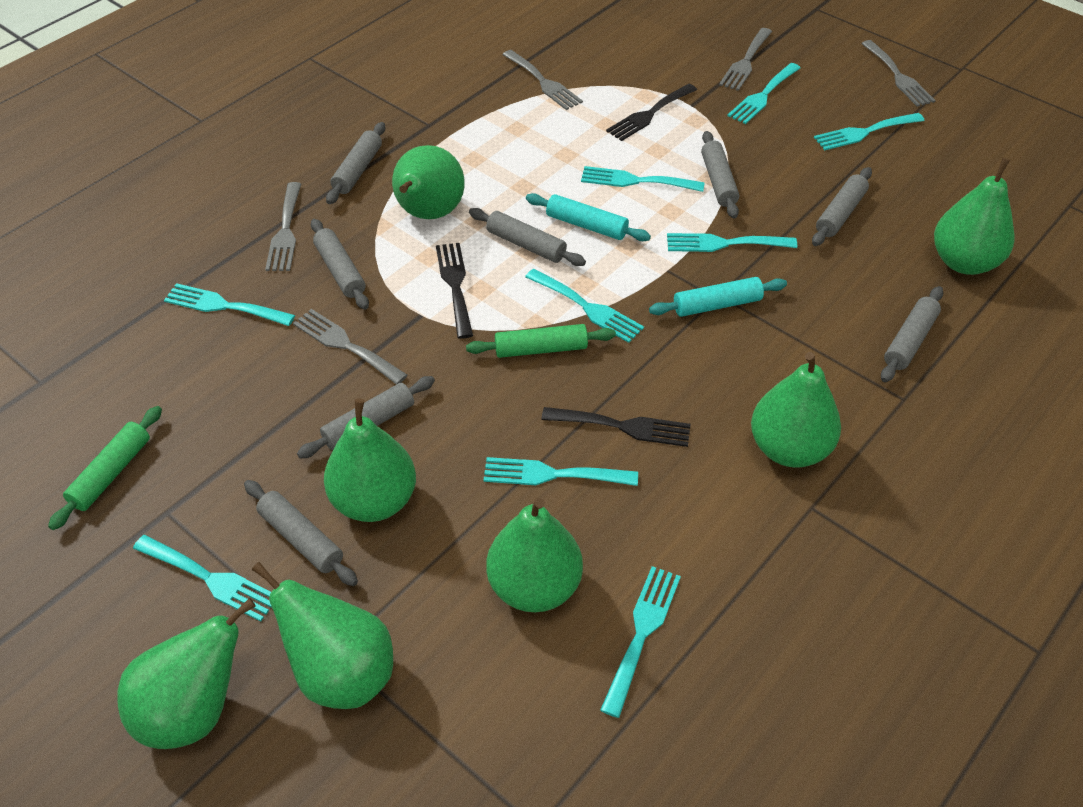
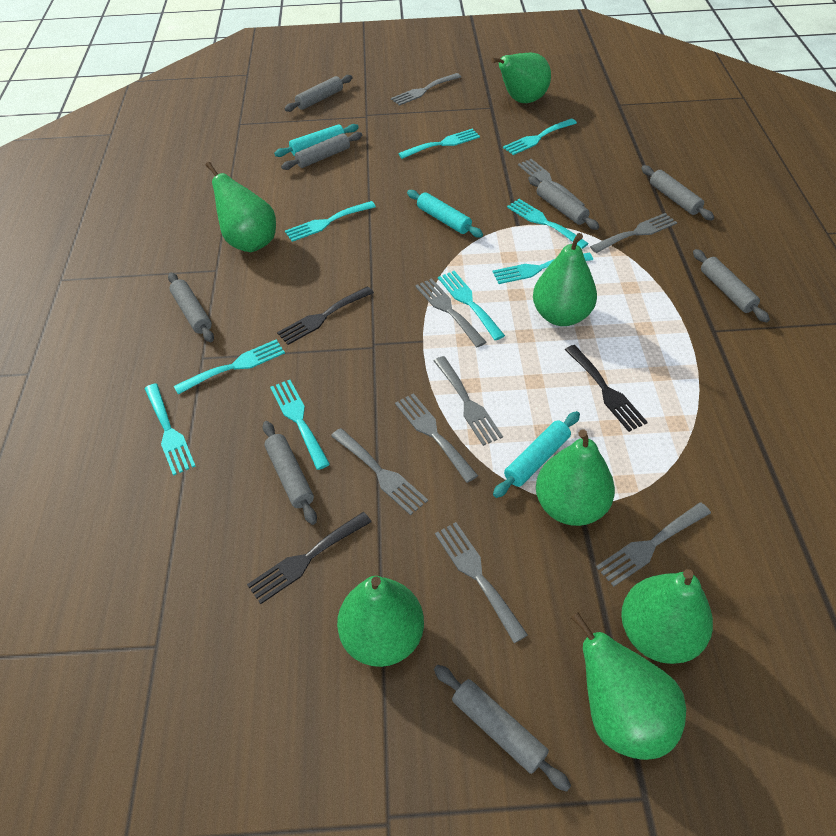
green rolling pin: 2 -> 0
grey fork: 5 -> 9
turquoise rolling pin: 2 -> 3

